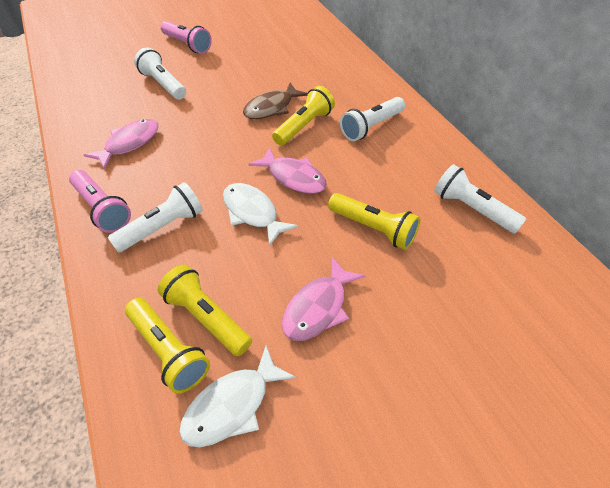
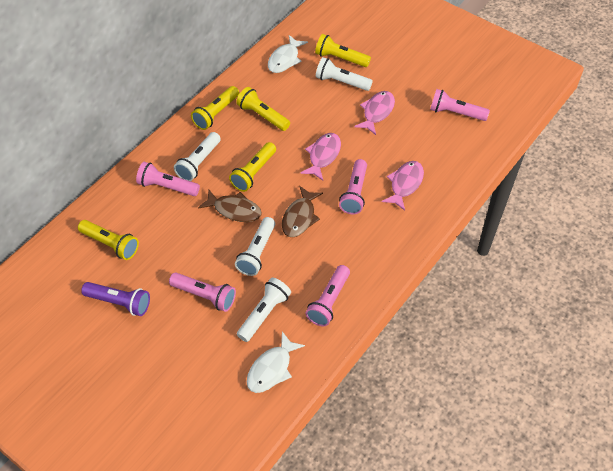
brown fish: 1 -> 2
pink flashlight: 2 -> 5
purple flashlight: 0 -> 1
yellow flashlight: 4 -> 5

